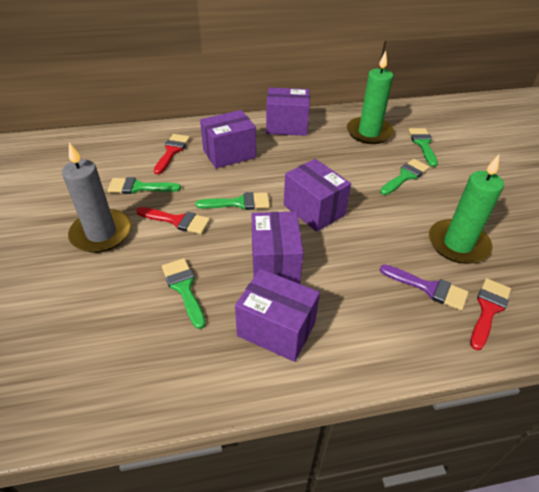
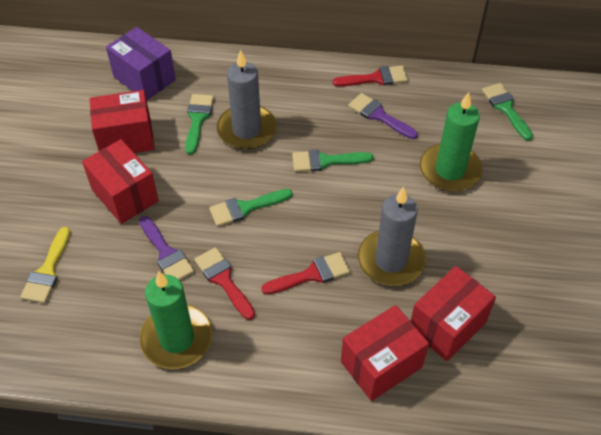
green brush: 5 -> 4
grey candle: 1 -> 2
purple box: 5 -> 1
purple brush: 1 -> 2
red box: 0 -> 4
yellow brush: 0 -> 1

